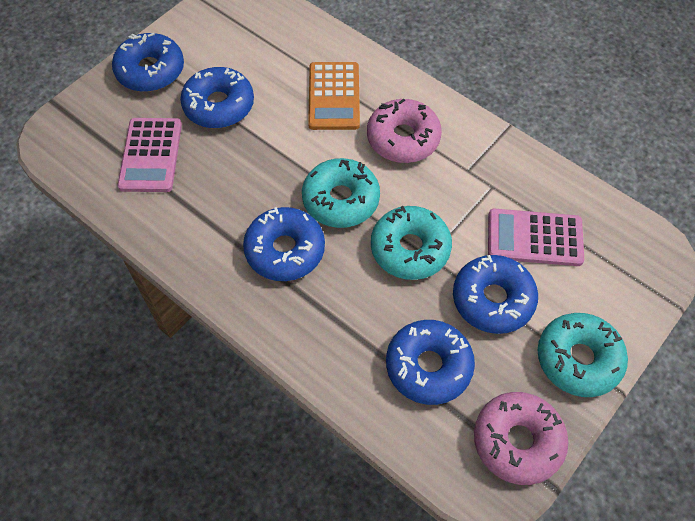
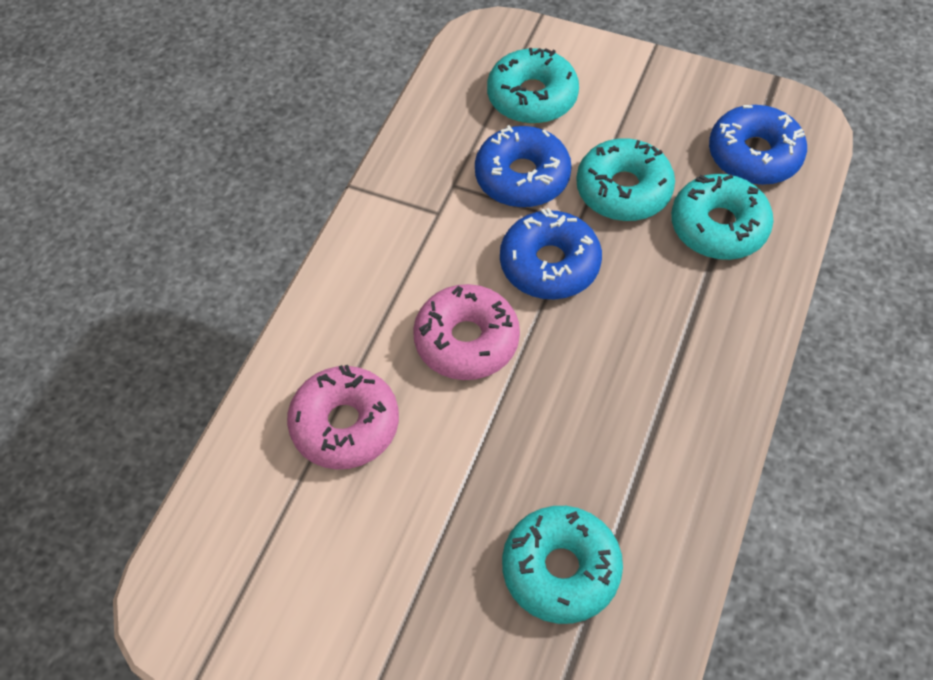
blue donut: 5 -> 3
orange calculator: 1 -> 0
pink calculator: 2 -> 0
turquoise donut: 3 -> 4

